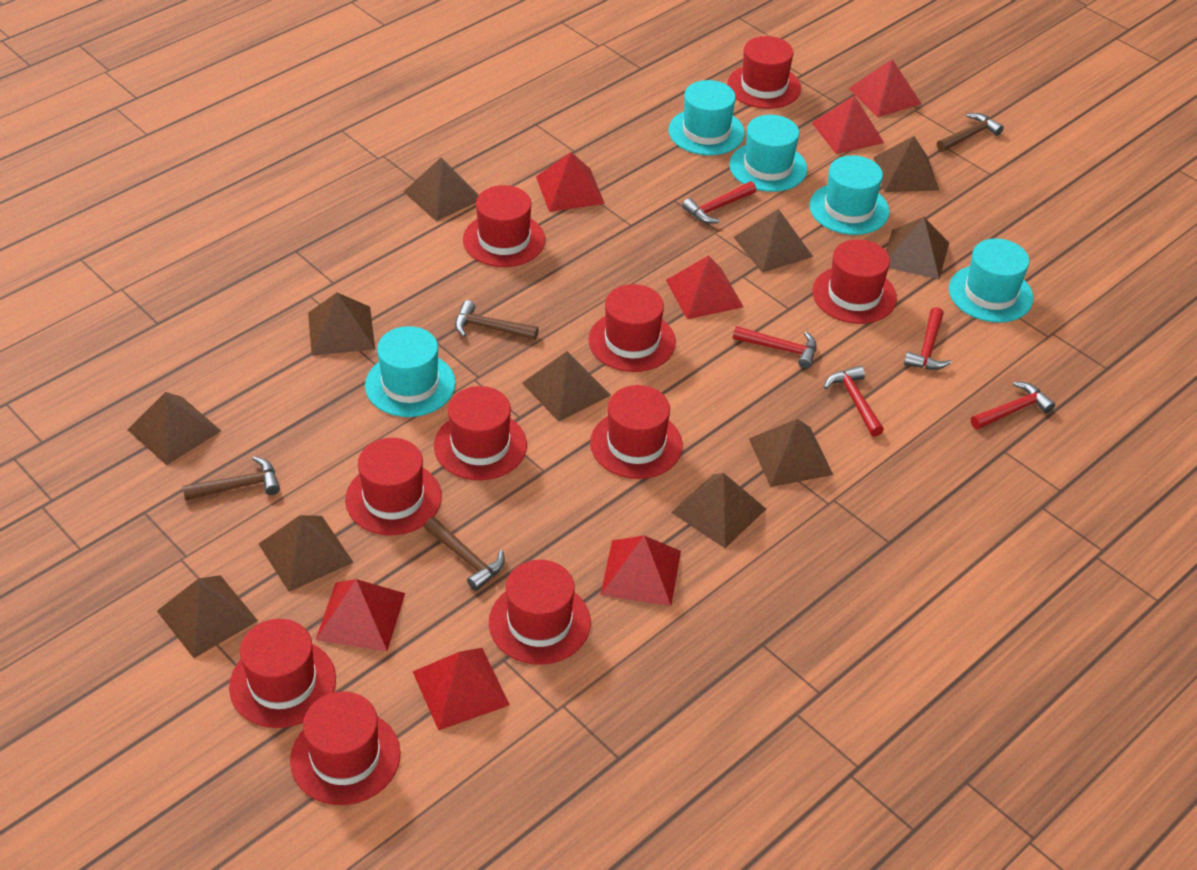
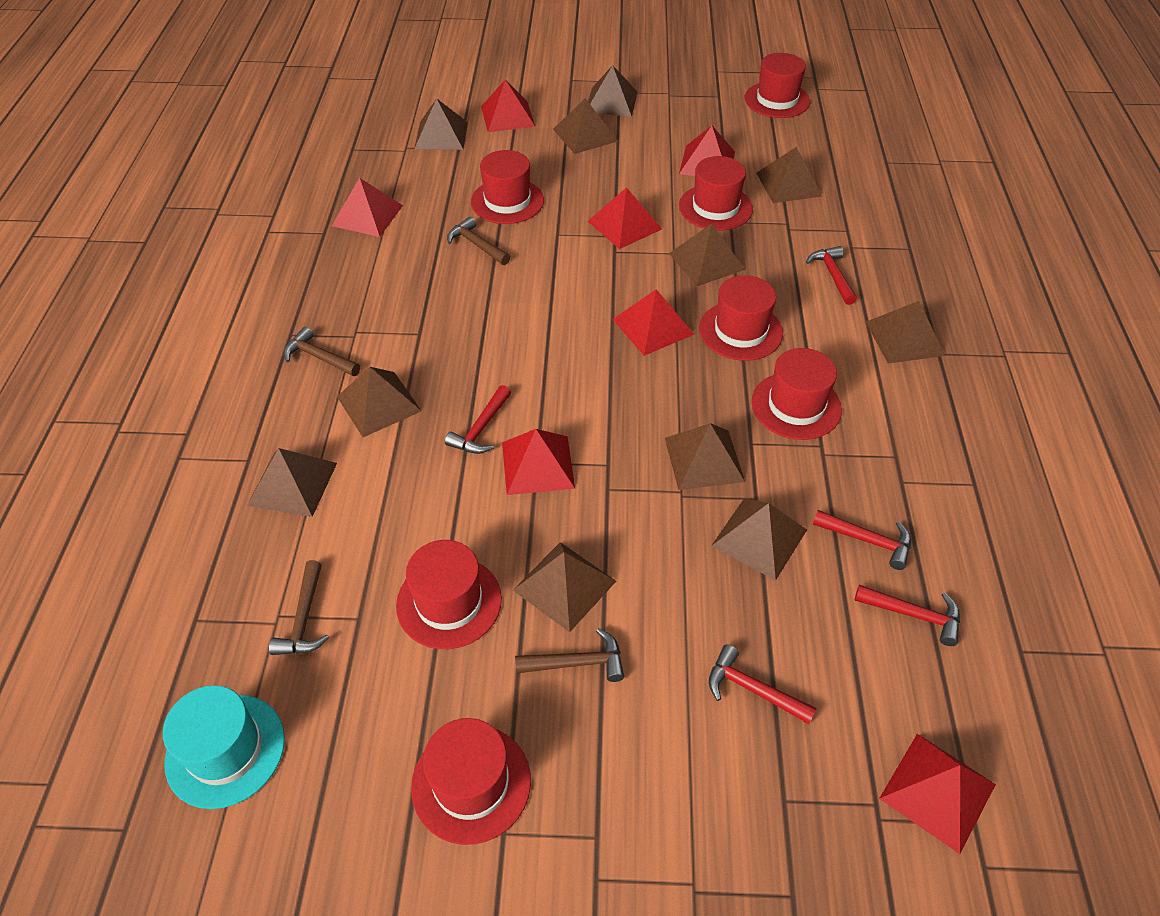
red hat: 10 -> 7
turquoise hat: 5 -> 1

